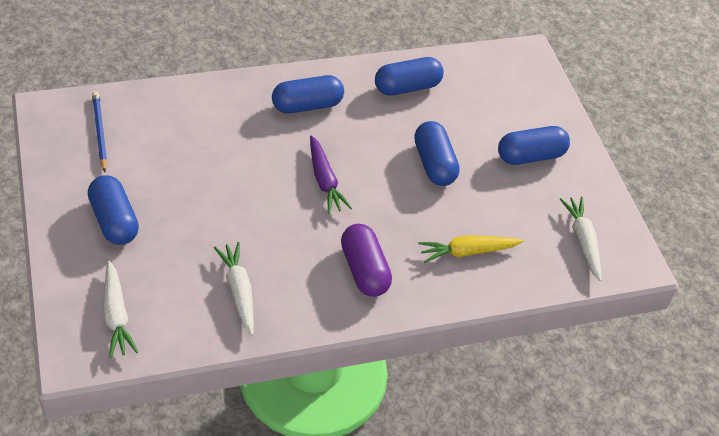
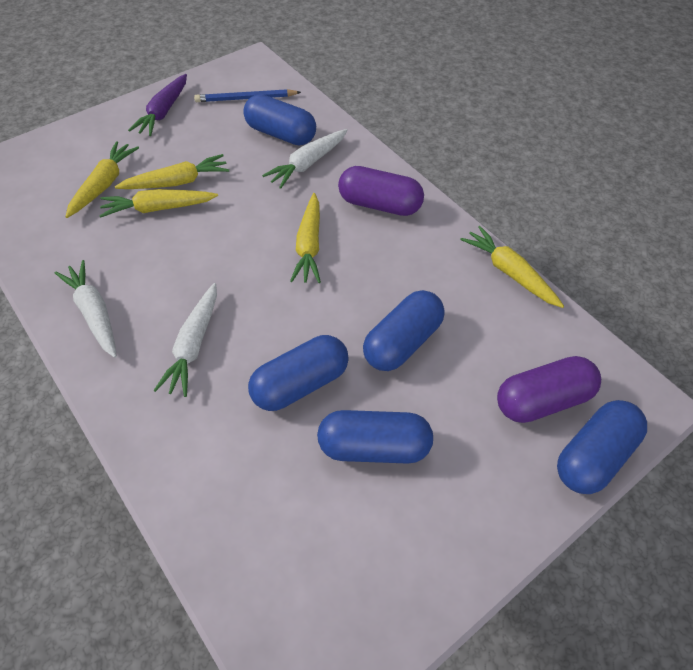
purple capsule: 1 -> 2
yellow carrot: 1 -> 5

